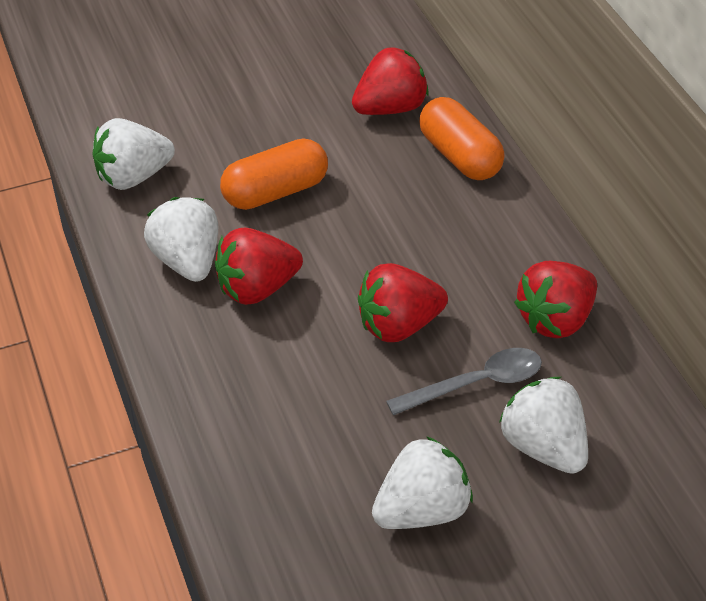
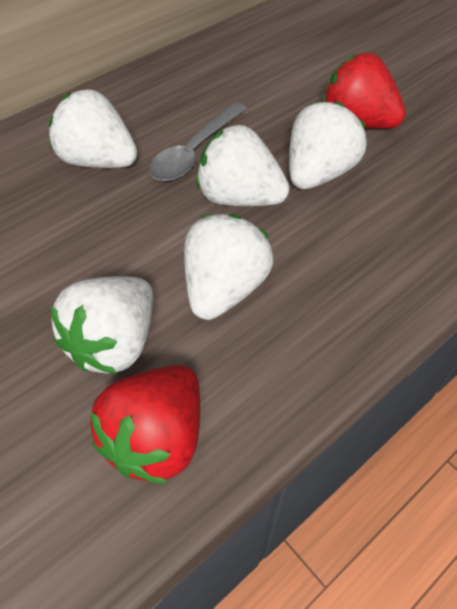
orange capsule: 2 -> 0
red strawberry: 4 -> 2
white strawberry: 4 -> 5

